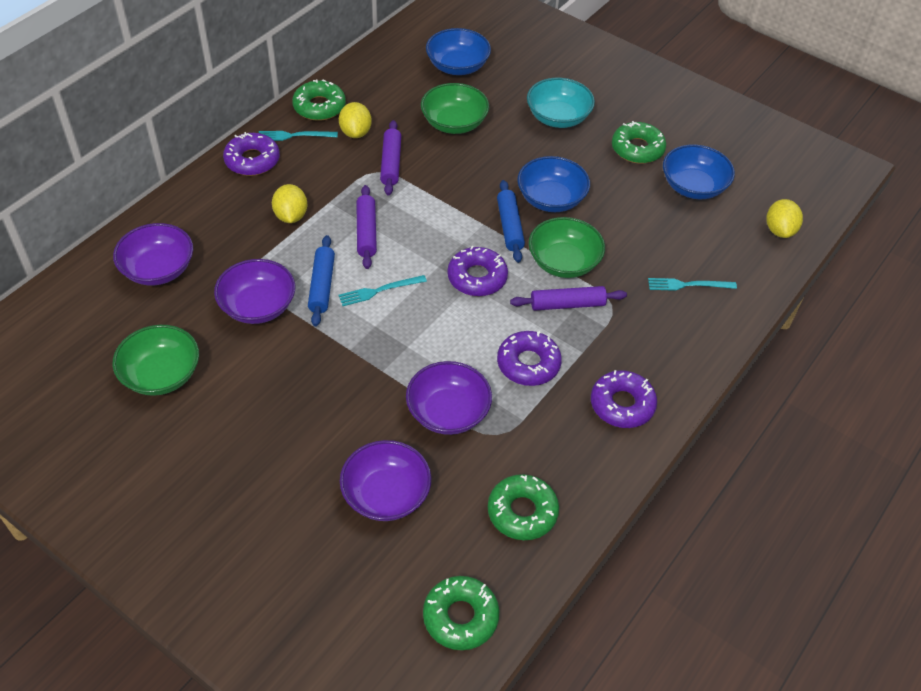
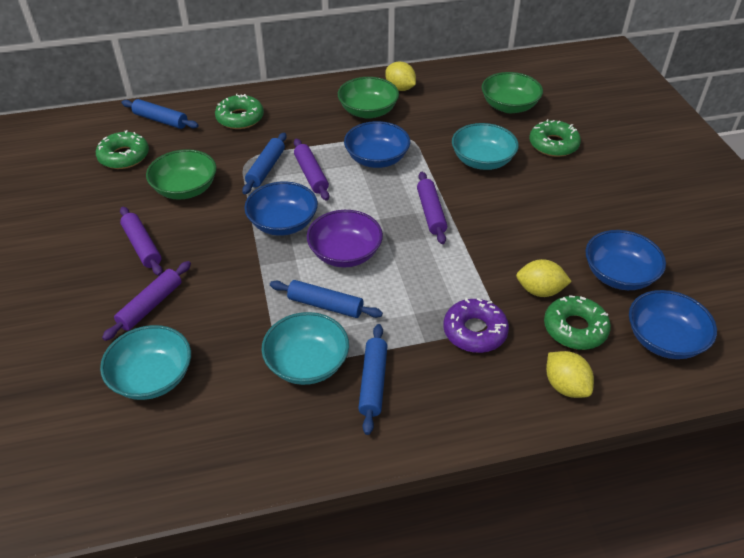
blue bowl: 3 -> 4
blue rolling pin: 2 -> 4
purple bowl: 4 -> 1
purple donut: 4 -> 1
purple rolling pin: 3 -> 4
turquoise bowl: 1 -> 3
turquoise fork: 3 -> 0

